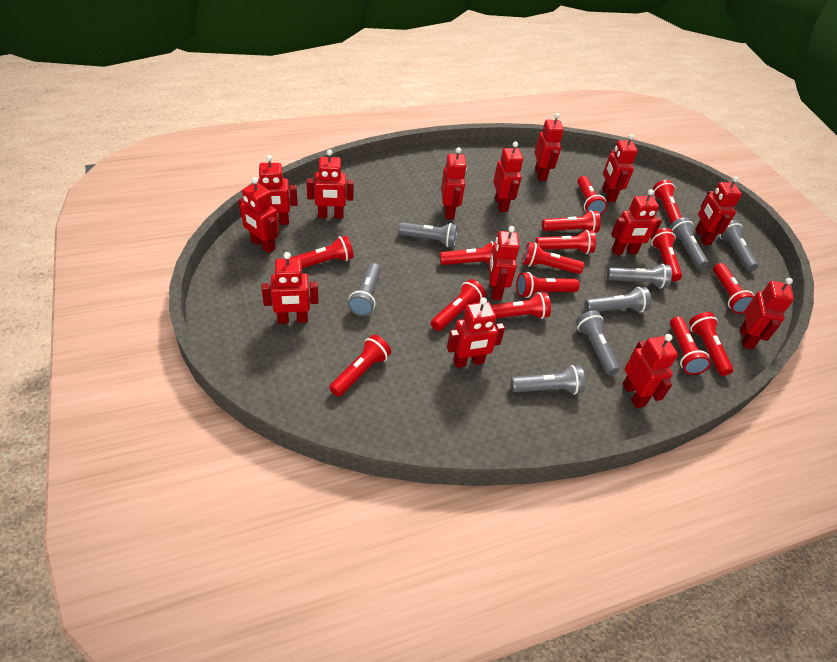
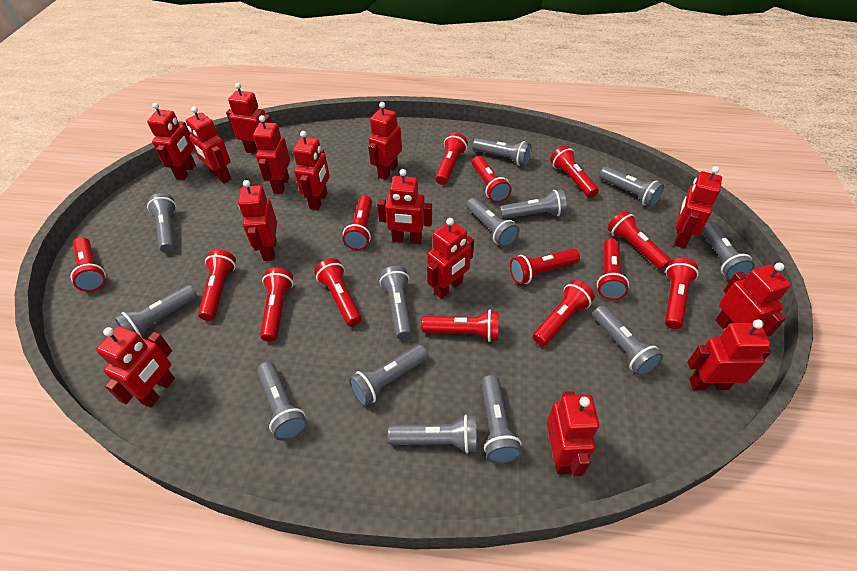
grey flashlight: 8 -> 13
red flashlight: 15 -> 14

